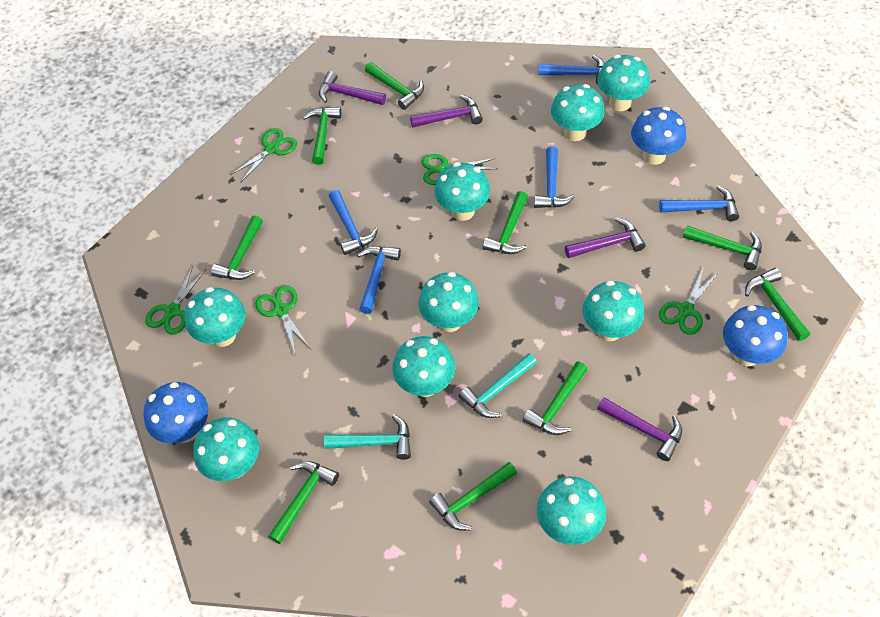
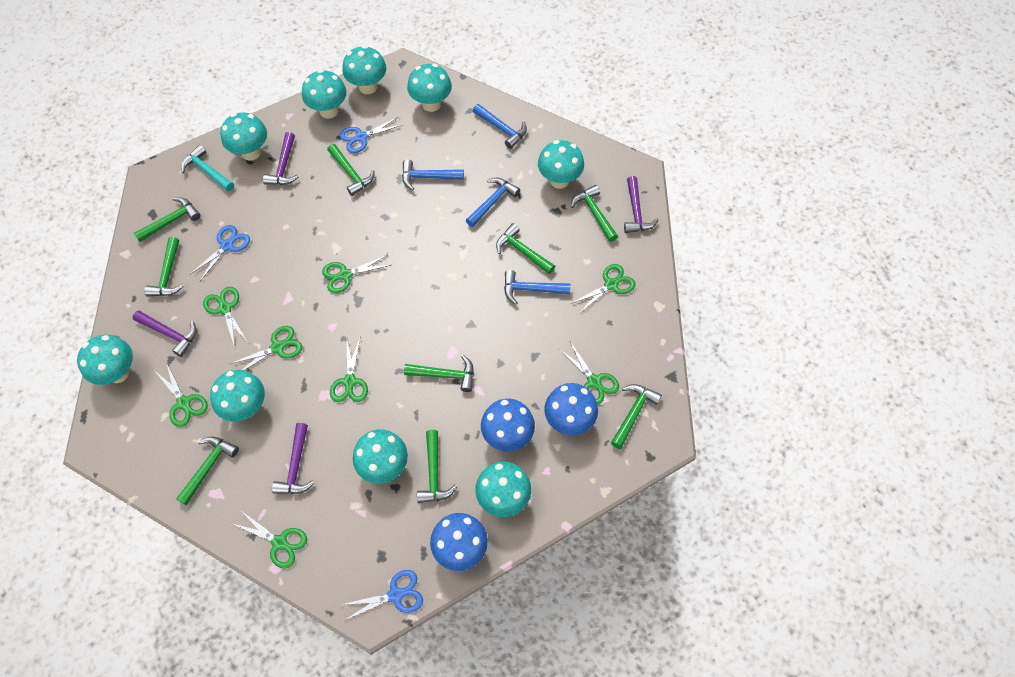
blue hammer: 5 -> 4
blue scissors: 0 -> 3
green scissors: 5 -> 8
turquoise hammer: 2 -> 1

